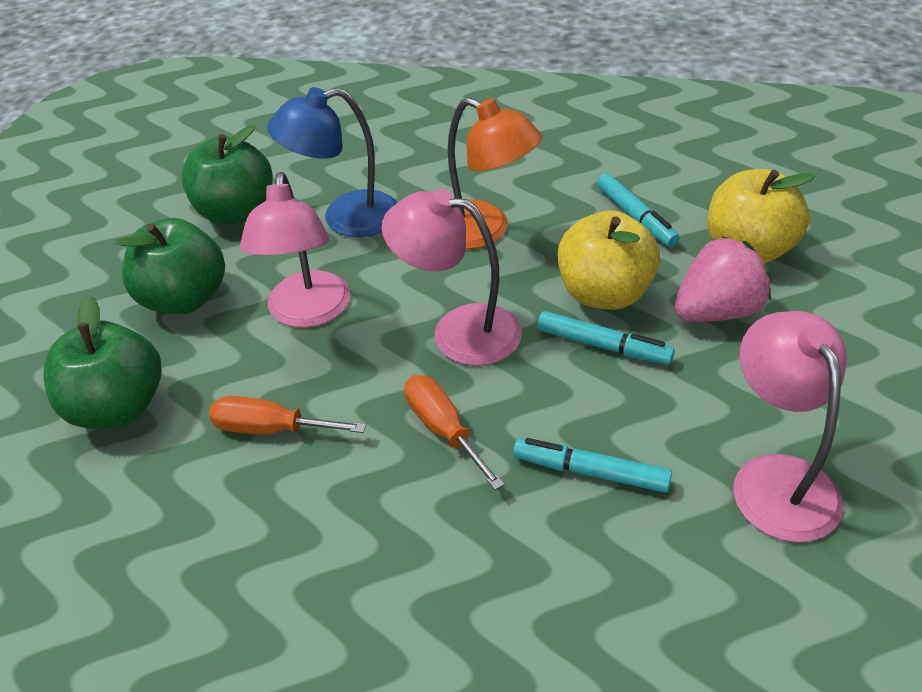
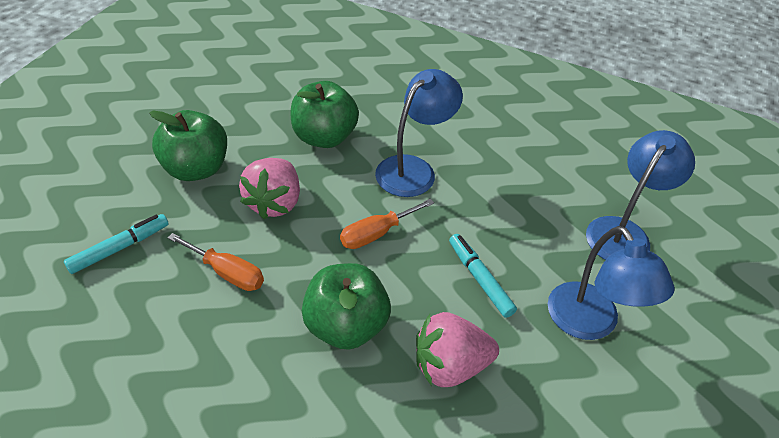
blue lamp: 1 -> 3
orange lamp: 1 -> 0
pink lamp: 3 -> 0
pink strawberry: 1 -> 2
turquoise marker: 3 -> 2
yellow apple: 2 -> 0

